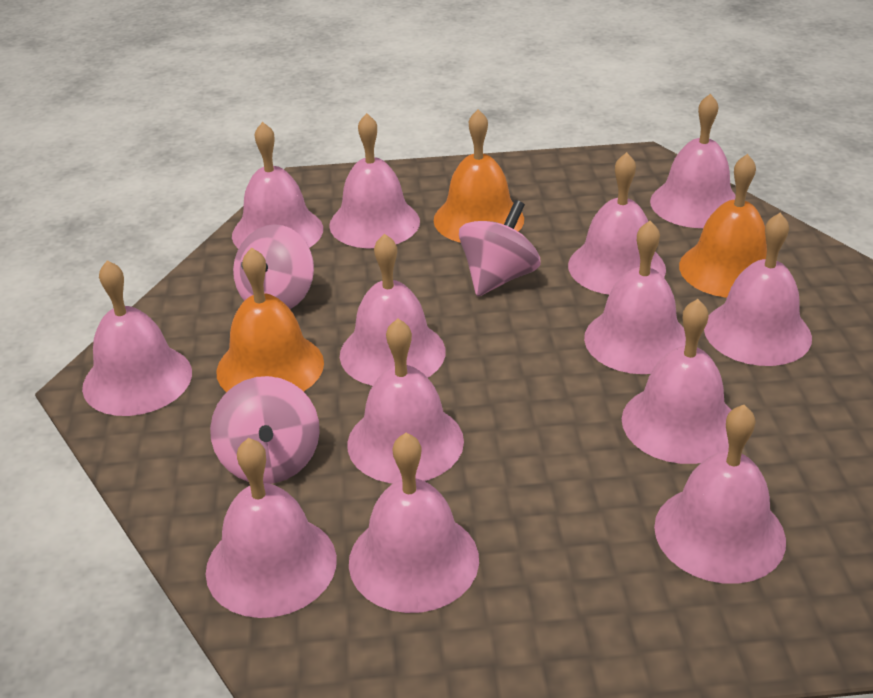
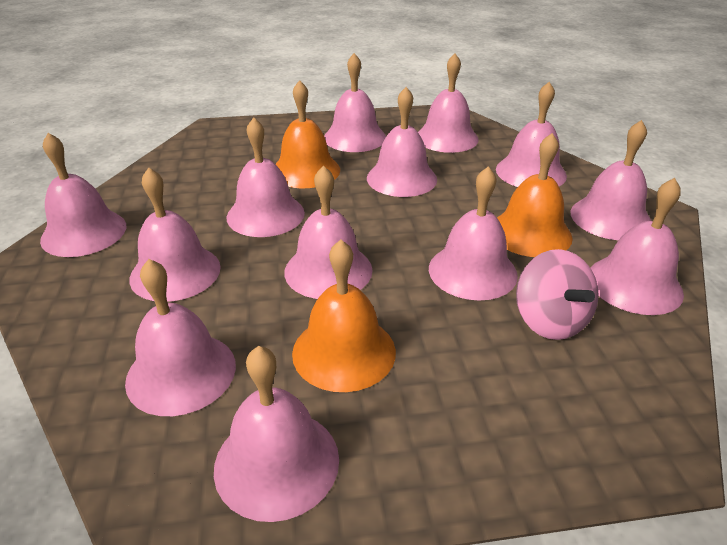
pink spinning top: 3 -> 1

